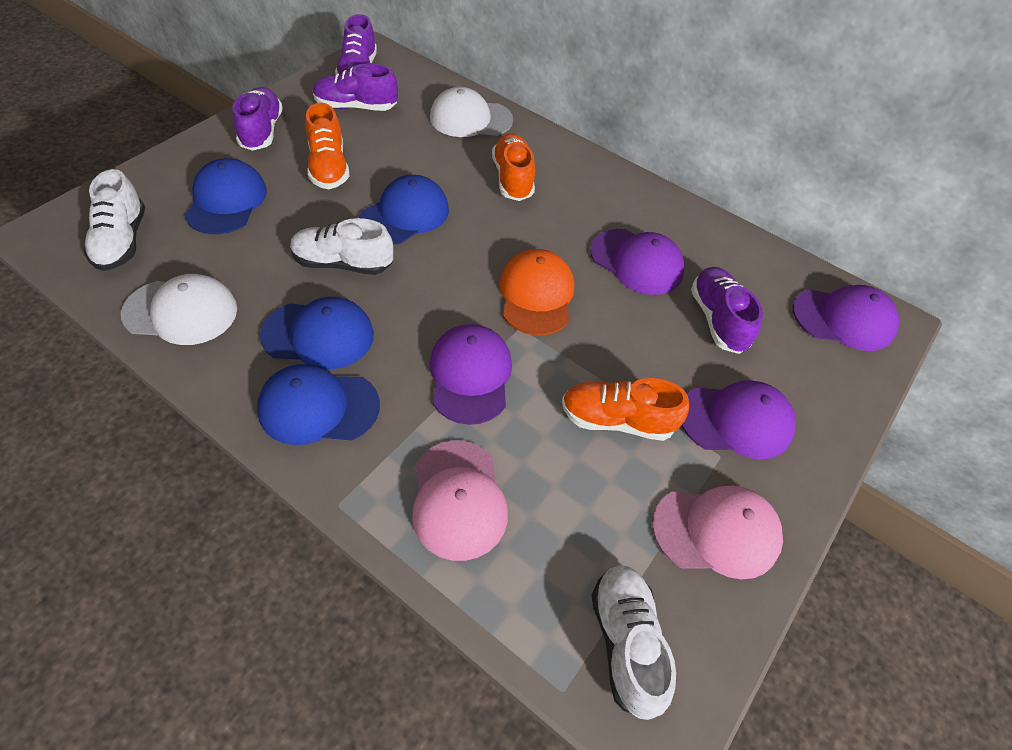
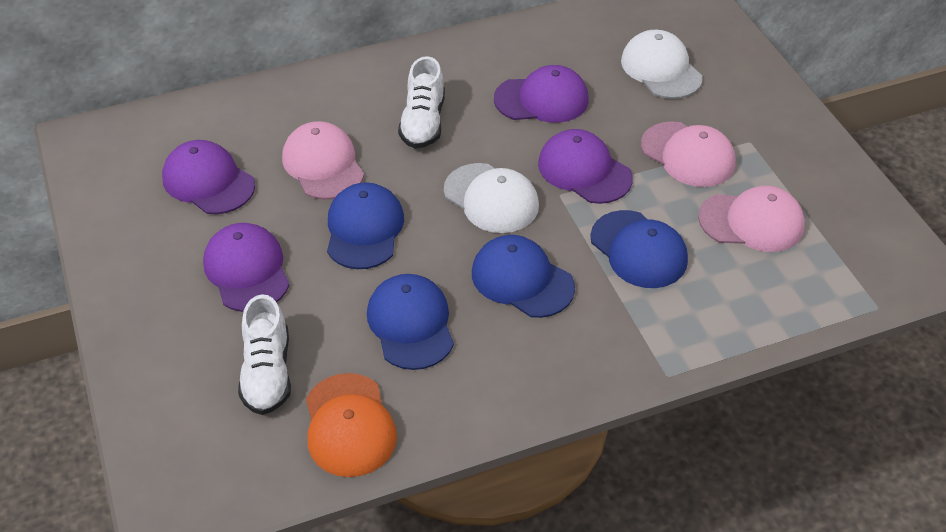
orange shoe: 3 -> 0
pink cap: 2 -> 3
purple shoe: 4 -> 0
white shoe: 3 -> 2

